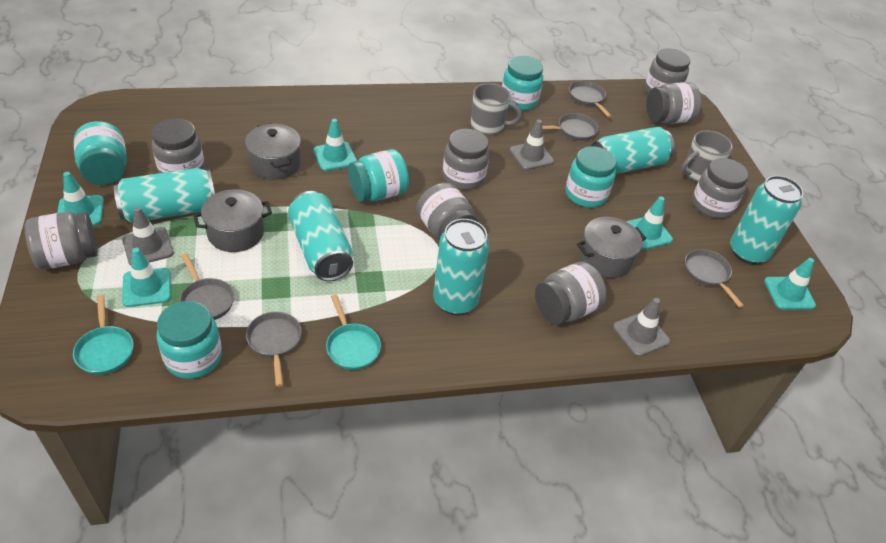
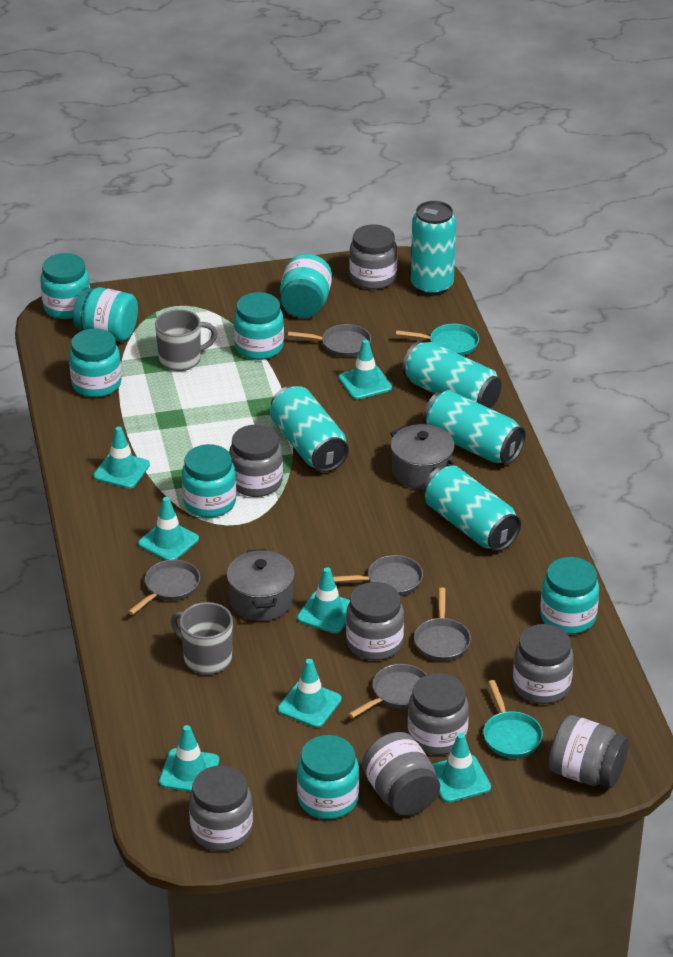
grey pot: 3 -> 2
grey traffic cone: 3 -> 0
turquoise jar: 5 -> 8
turquoise traffic cone: 5 -> 7

